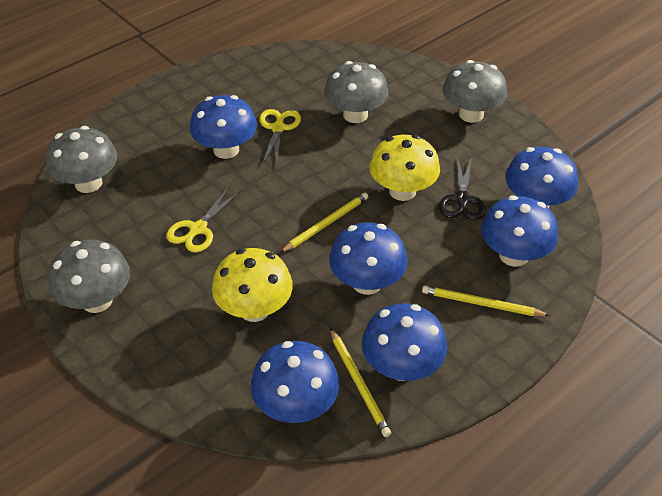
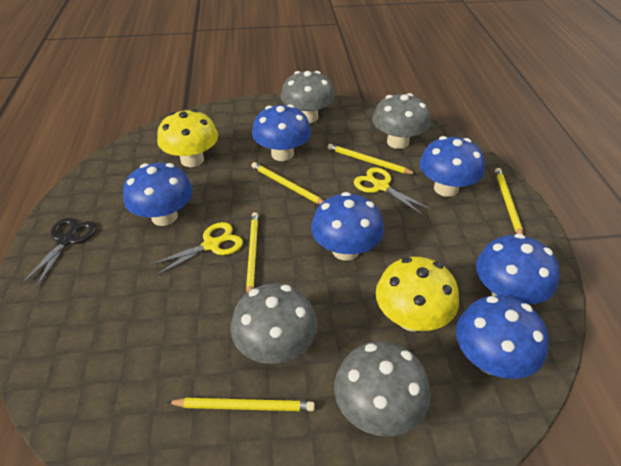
yellow pencil: 3 -> 5

